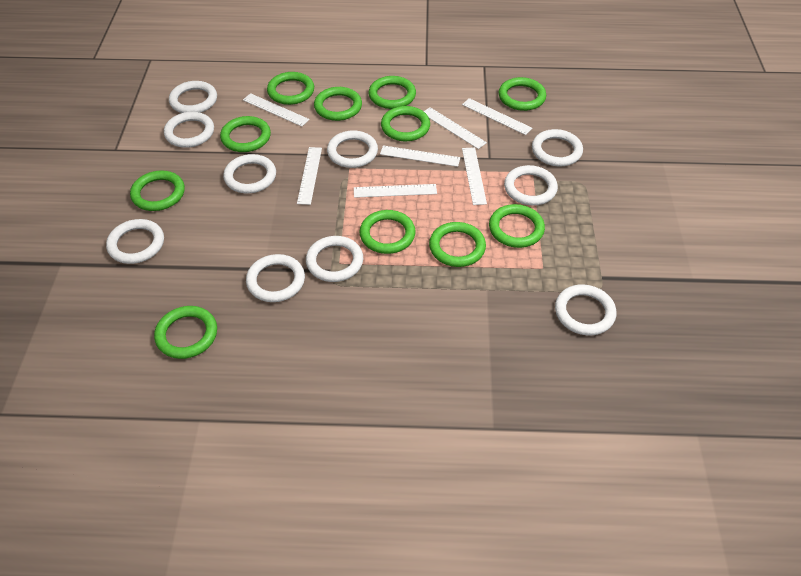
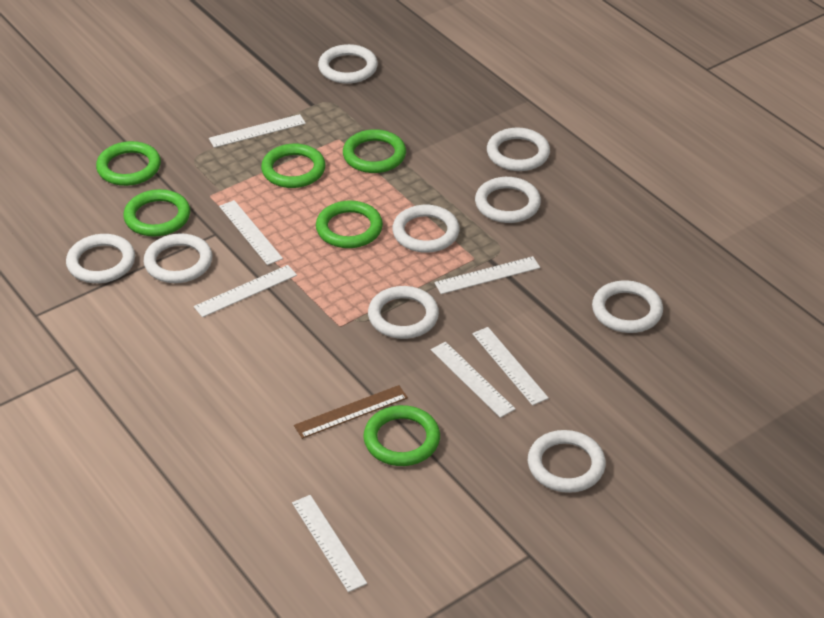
brown ruler: 0 -> 1
green ring: 11 -> 6
white ring: 10 -> 9

